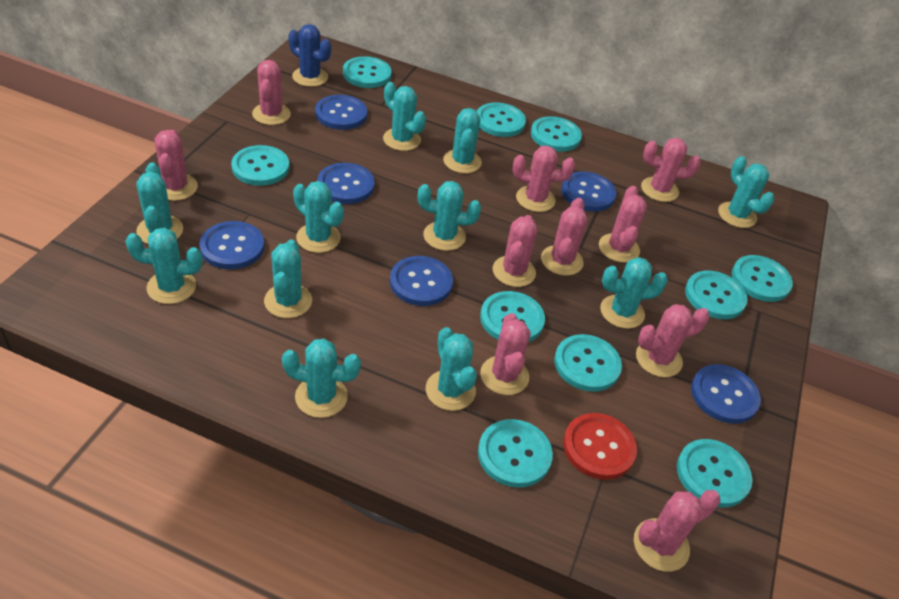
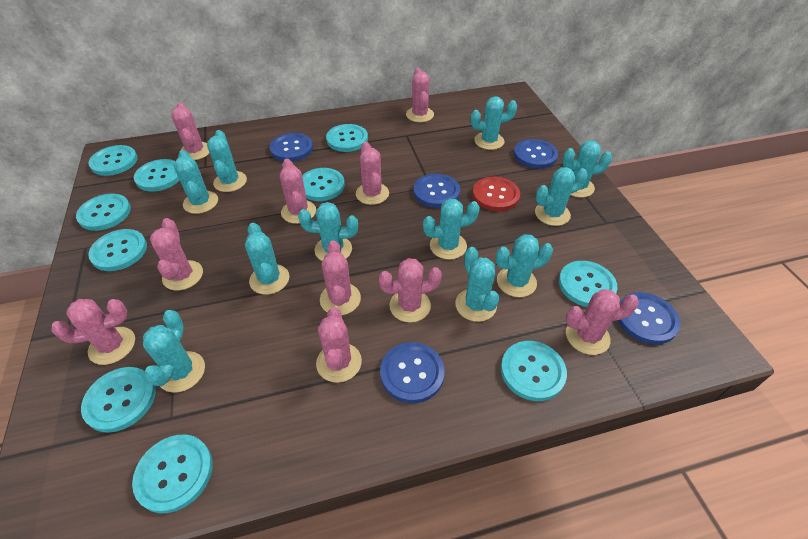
blue button: 6 -> 5
blue cactus: 1 -> 0

